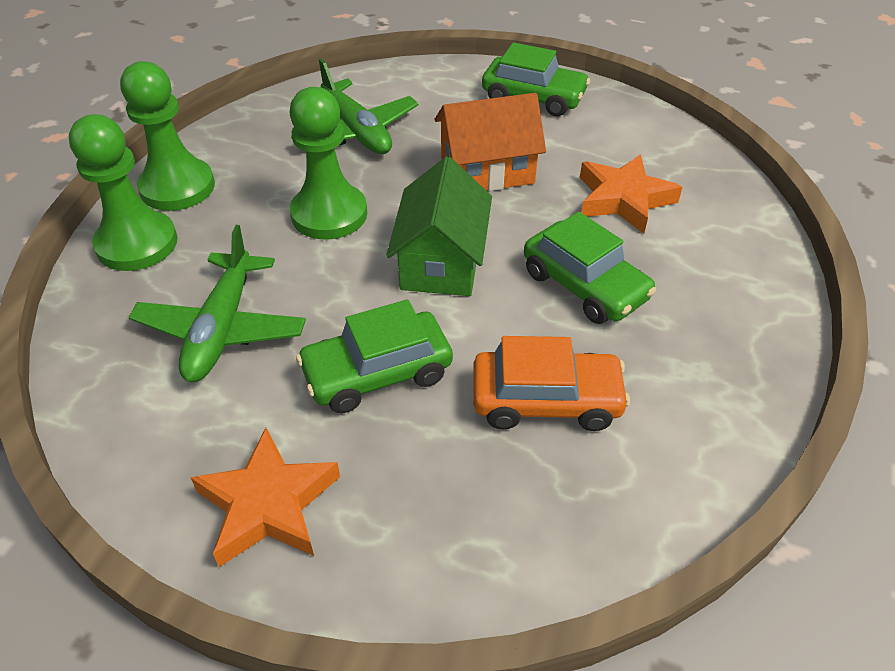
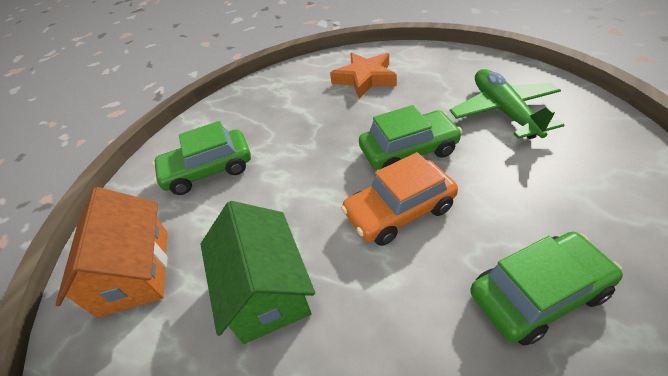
green pawn: 3 -> 0
green plane: 2 -> 1
orange star: 2 -> 1

